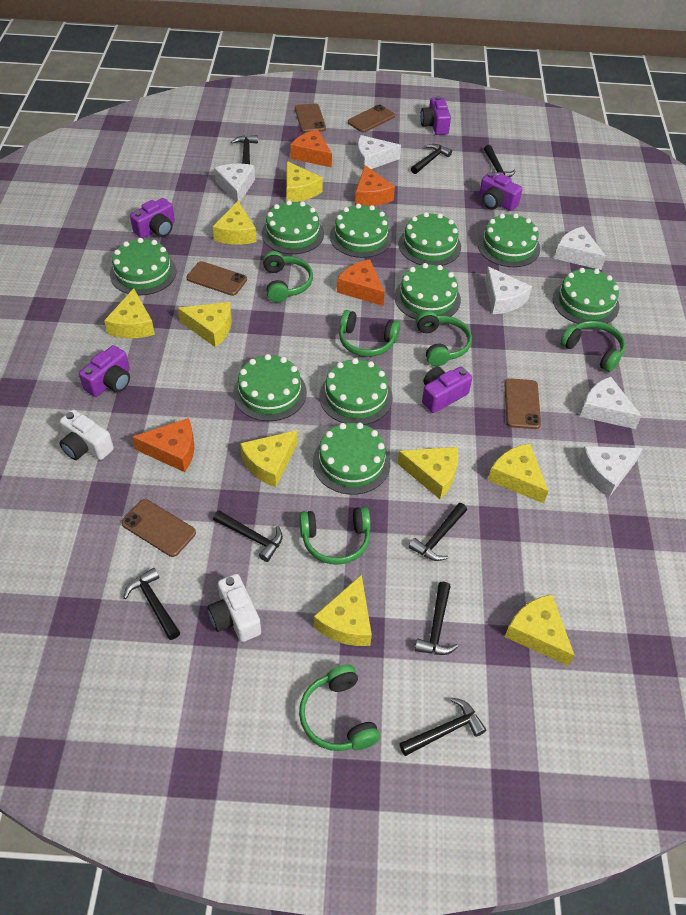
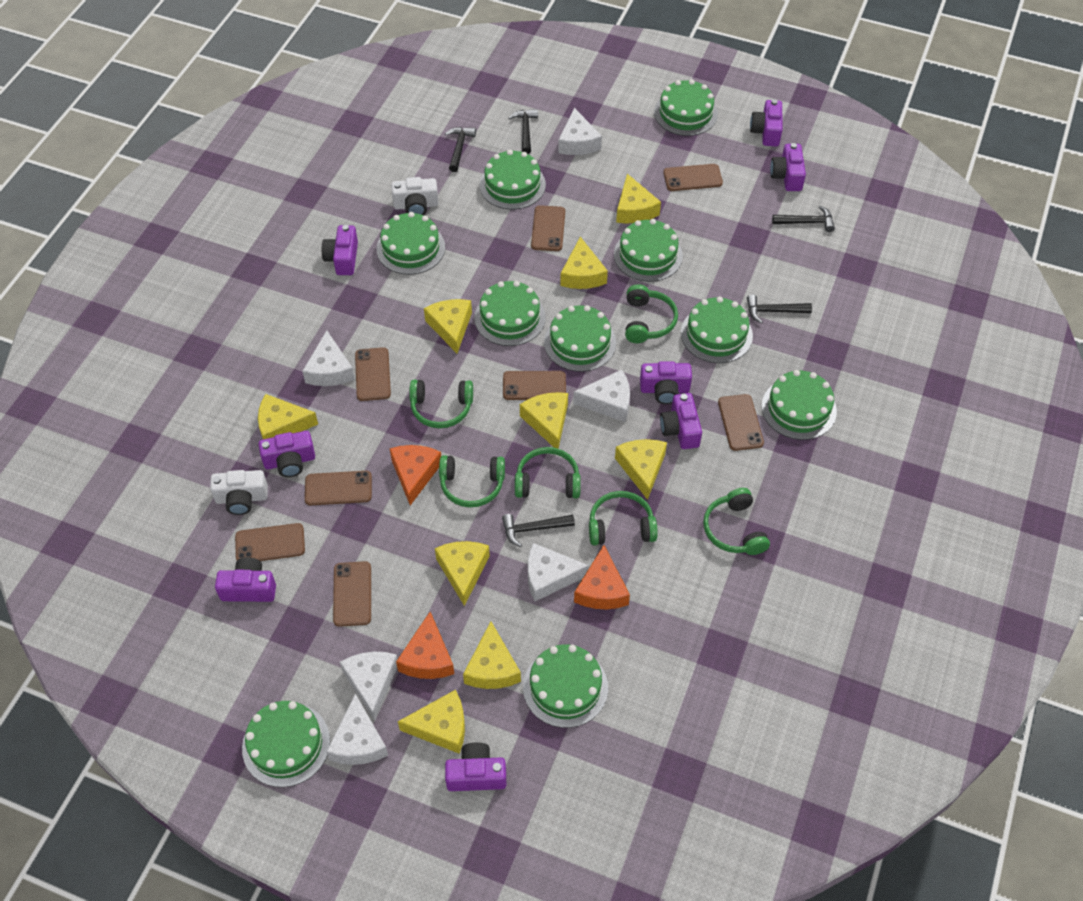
black hammer: 8 -> 5
brown phone: 5 -> 8
orange cheese: 4 -> 3
purple camera: 5 -> 8

